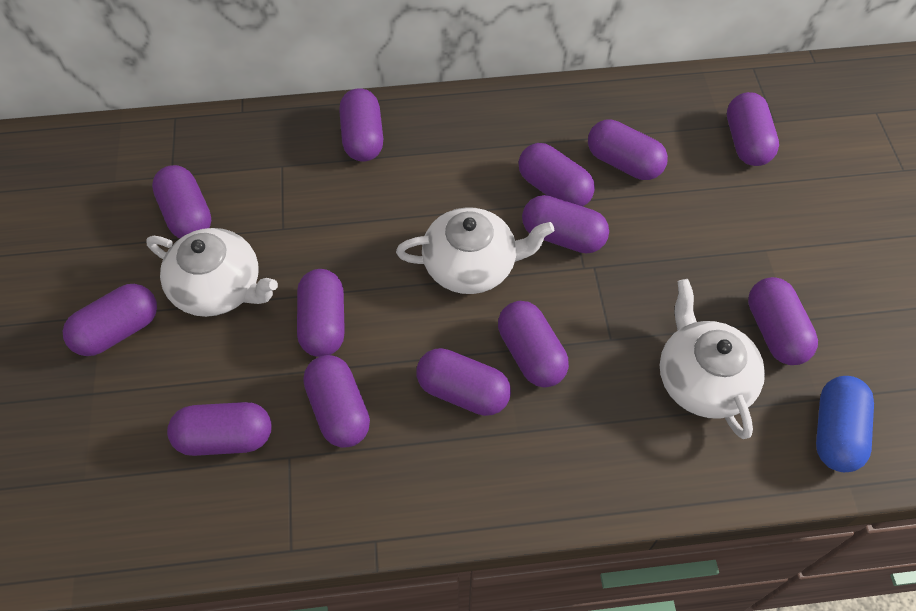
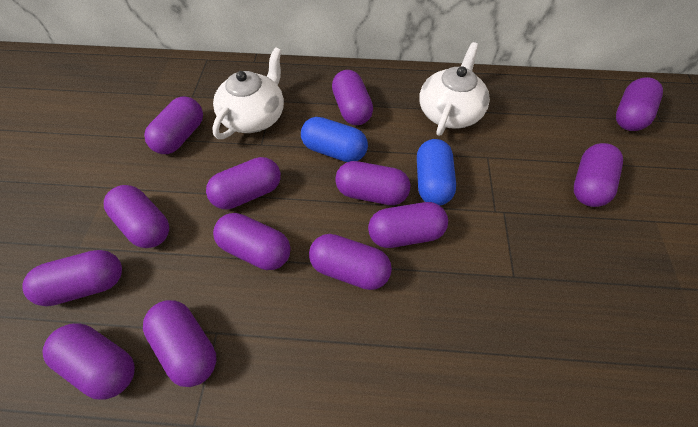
blue capsule: 1 -> 2
white teapot: 3 -> 2

